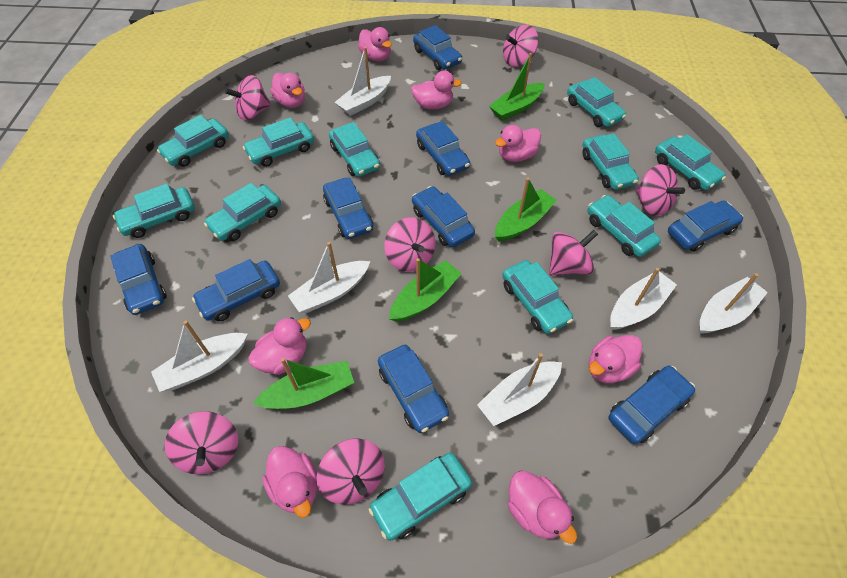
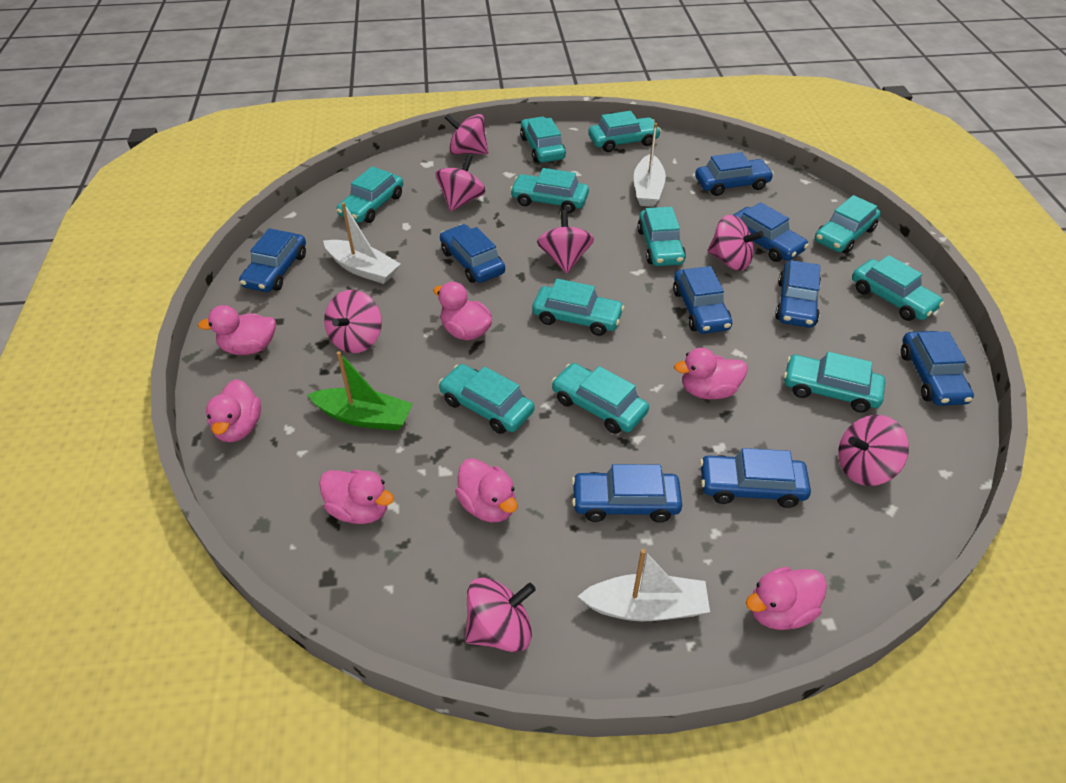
green boat: 4 -> 1
pink duck: 8 -> 7
white boat: 6 -> 3

